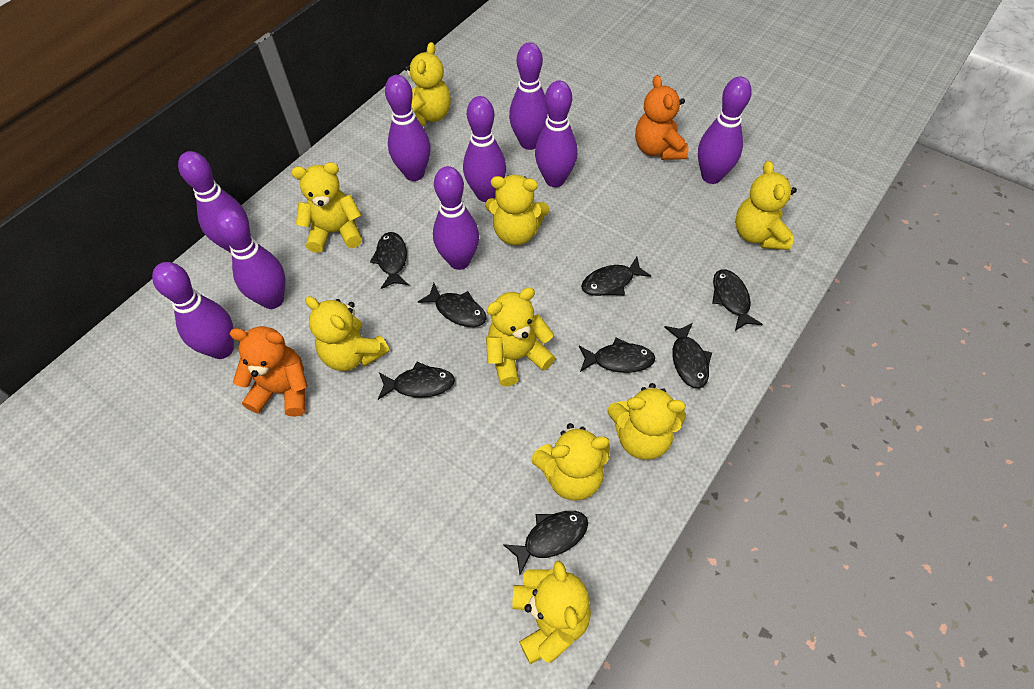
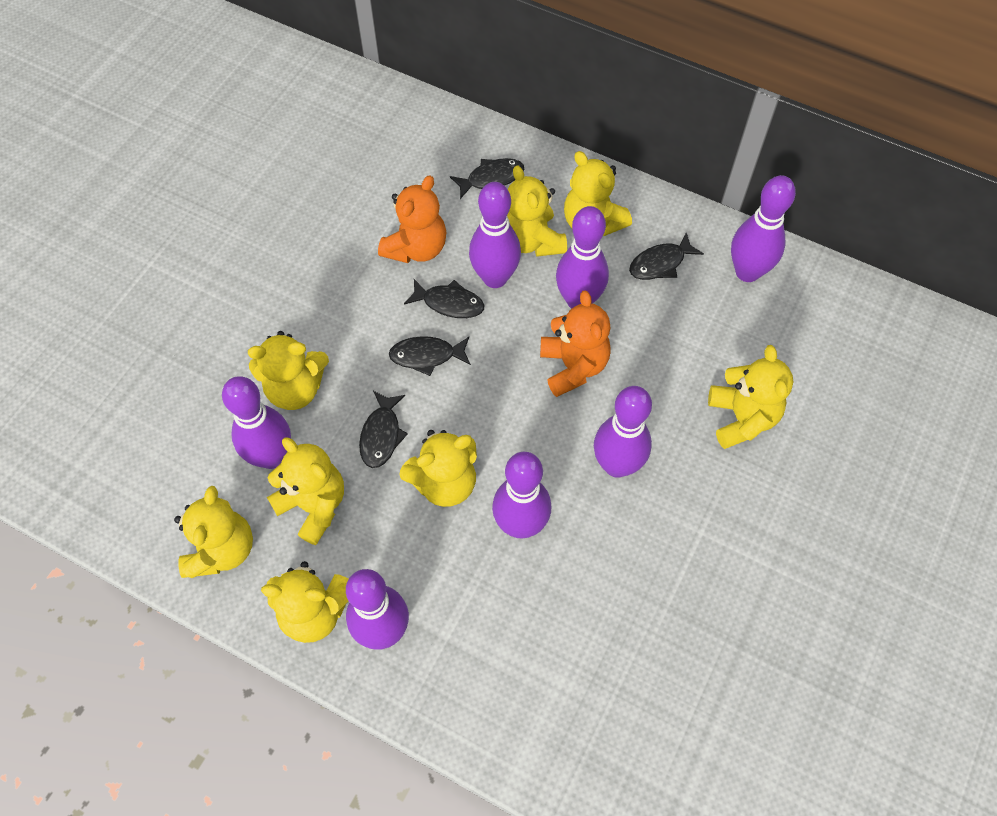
black fish: 8 -> 5
purple bowling pin: 9 -> 7
yellow teddy bear: 9 -> 8

